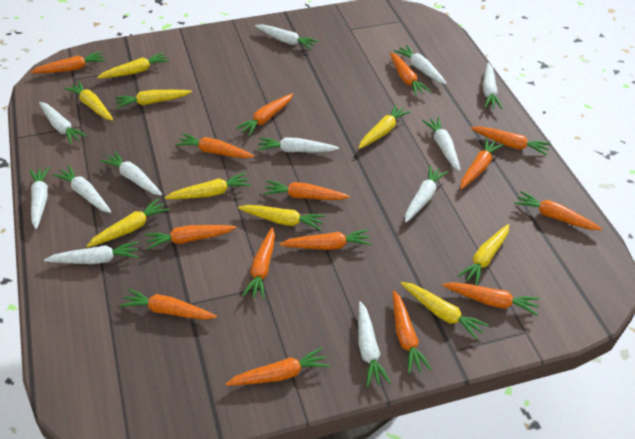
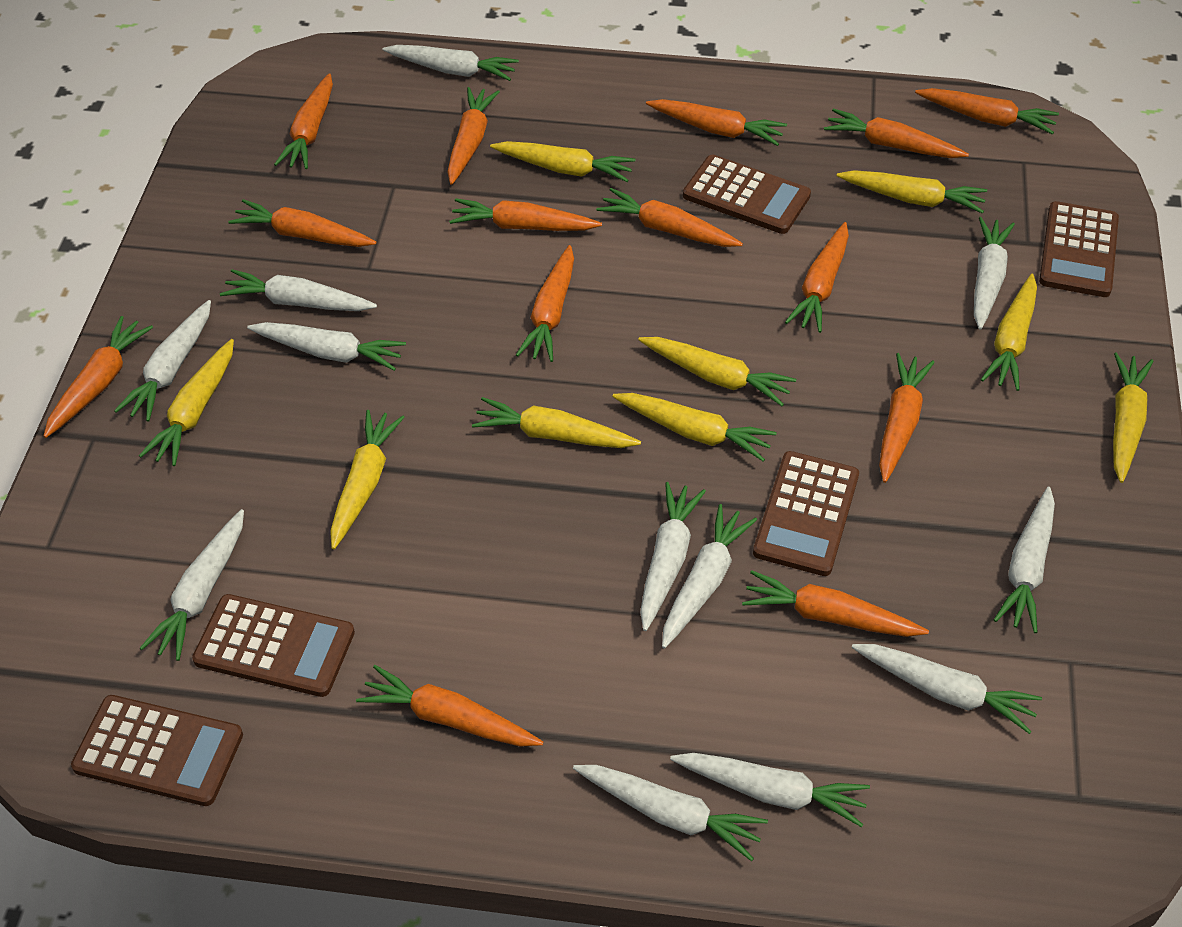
brown calculator: 0 -> 5
orange carrot: 15 -> 14

